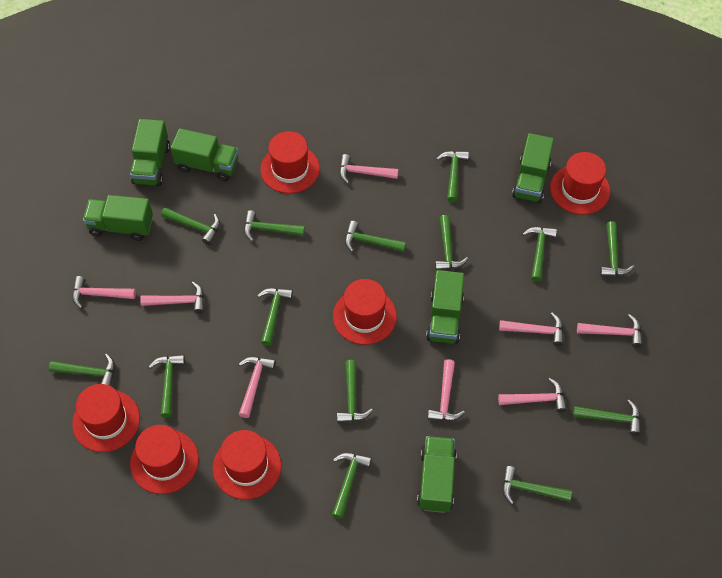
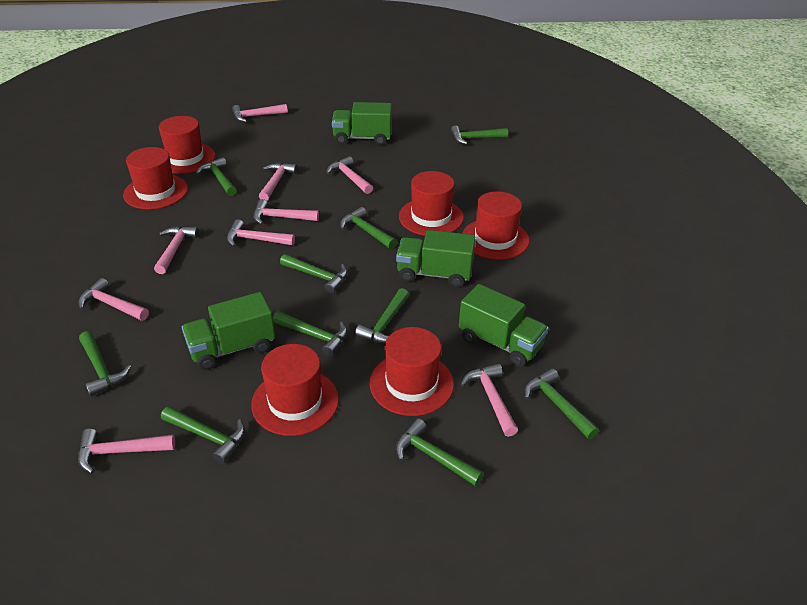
green hammer: 14 -> 10
green truck: 6 -> 4
pink hammer: 8 -> 9

